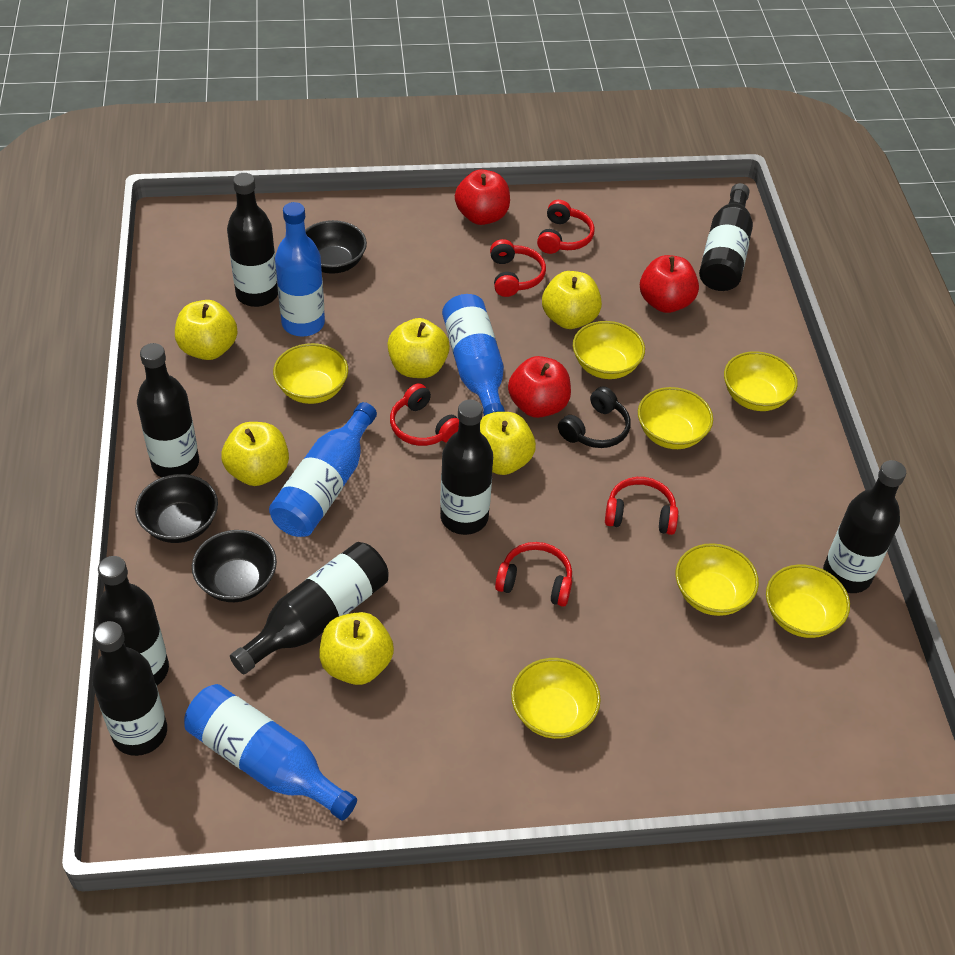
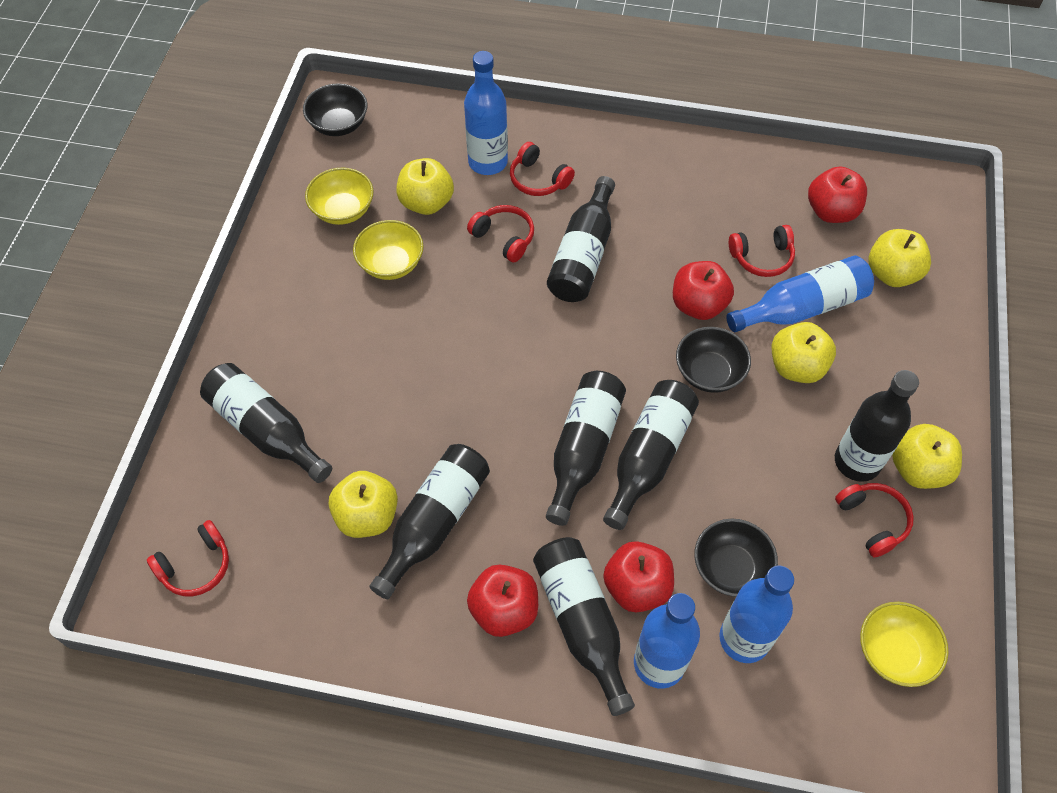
black bottle: 8 -> 7
black headphones: 1 -> 0
red apple: 3 -> 4
yellow apple: 6 -> 5
yellow bowl: 7 -> 3

